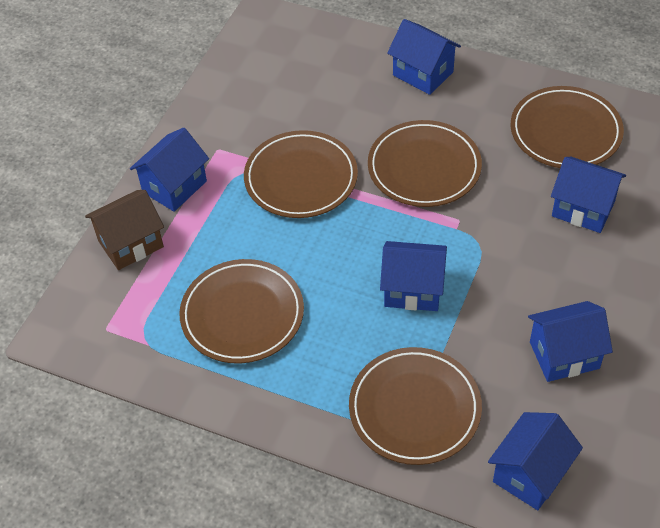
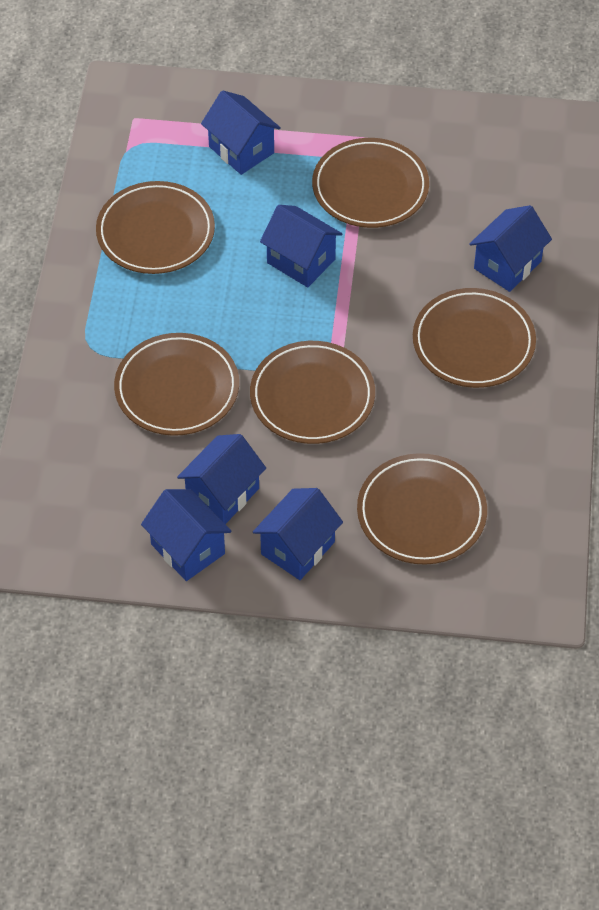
brown house: 1 -> 0
brown plate: 5 -> 6

